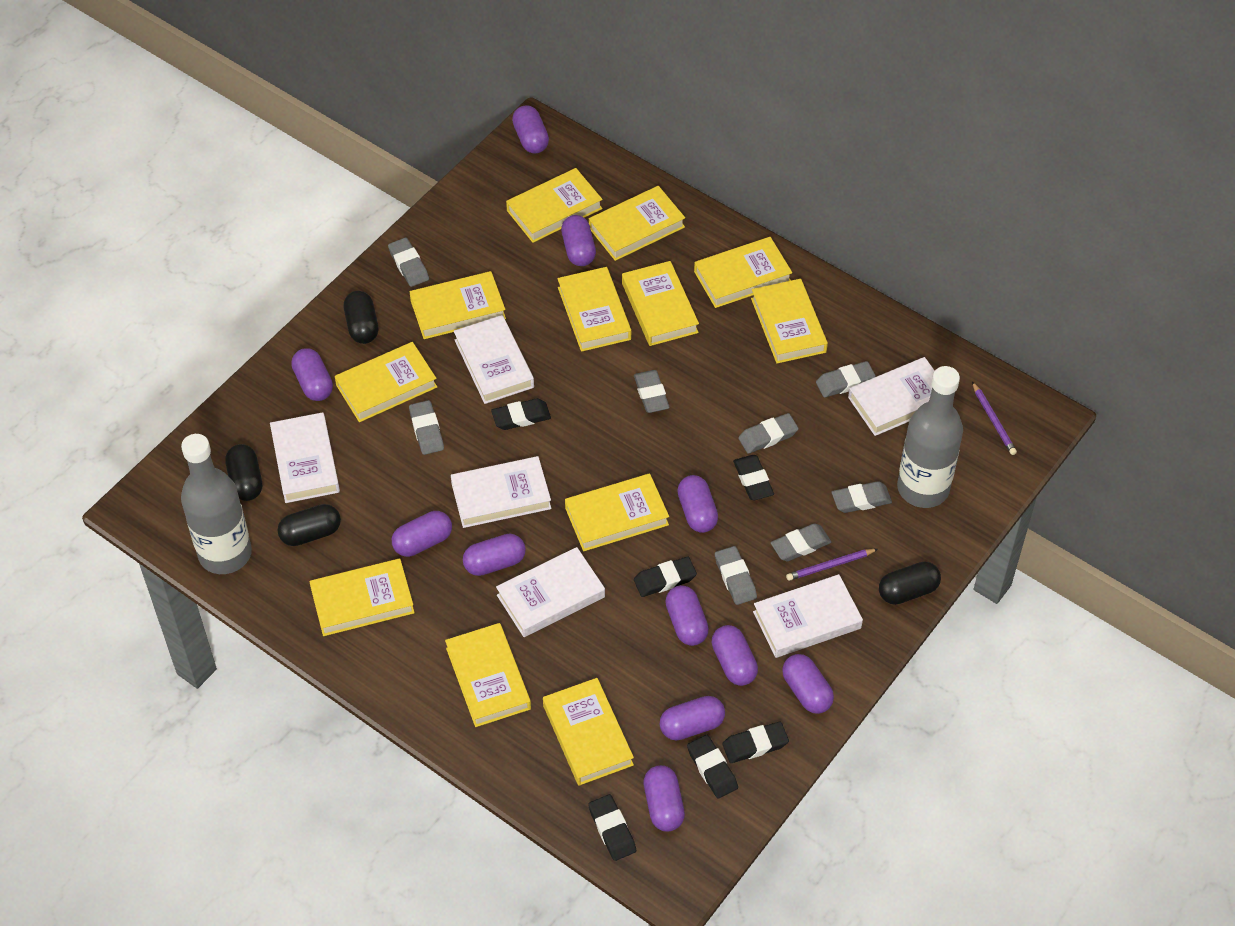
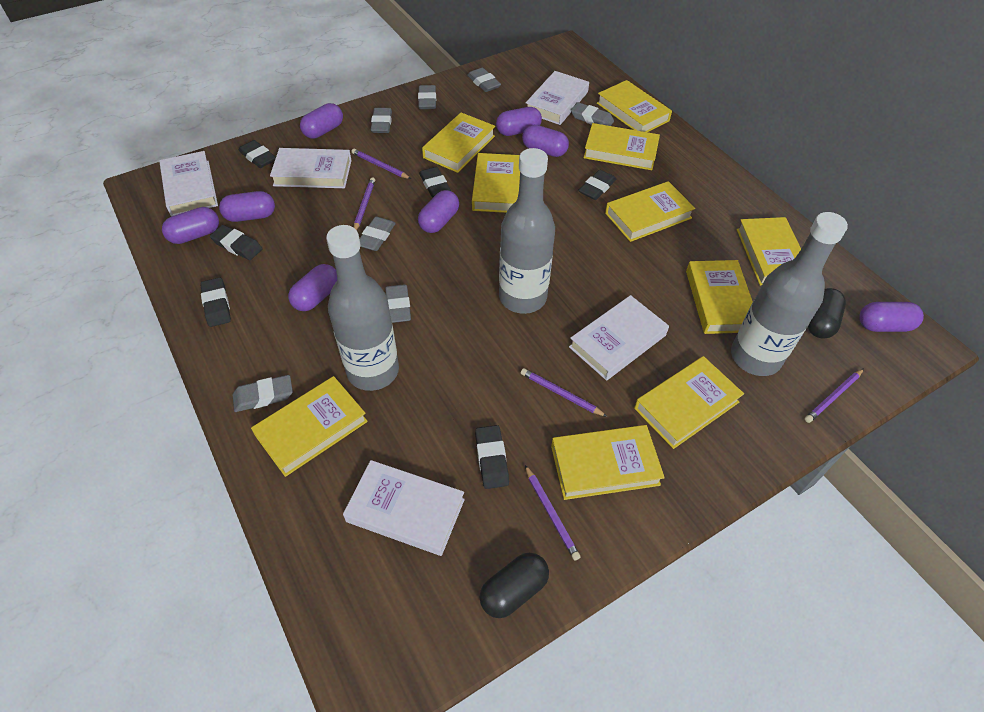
black capsule: 4 -> 2
grey bottle: 2 -> 3
grey eraser: 8 -> 7
purple capsule: 11 -> 8
purple pencil: 2 -> 5
white book: 6 -> 5
yellow book: 12 -> 10

